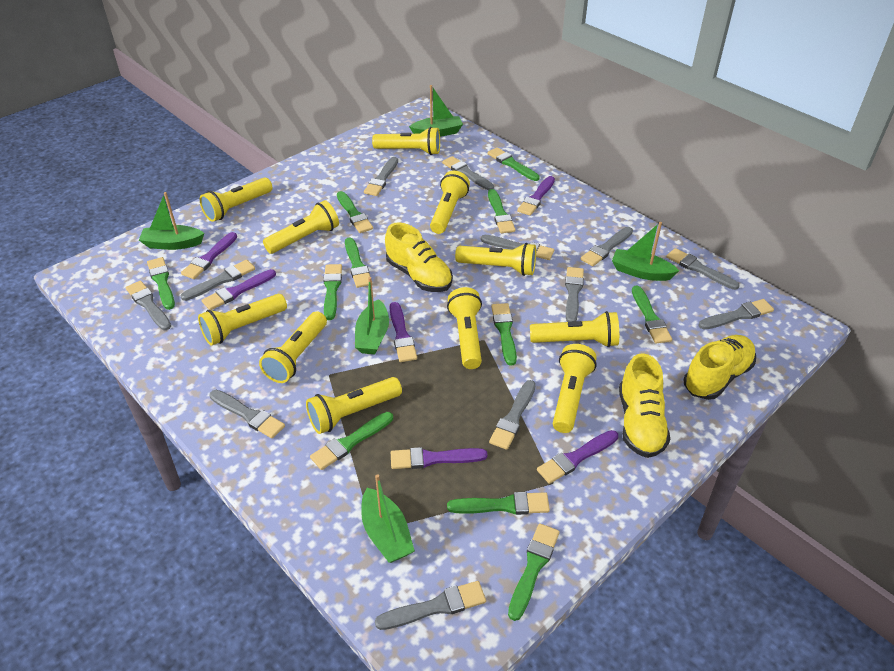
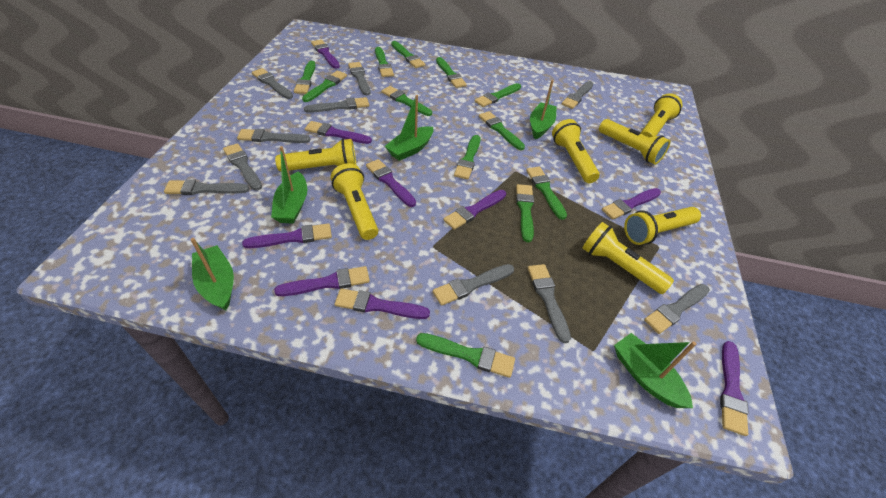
green brush: 11 -> 12
grey brush: 12 -> 10
purple brush: 6 -> 9
yellow flashlight: 11 -> 7
yellow shoe: 3 -> 0

